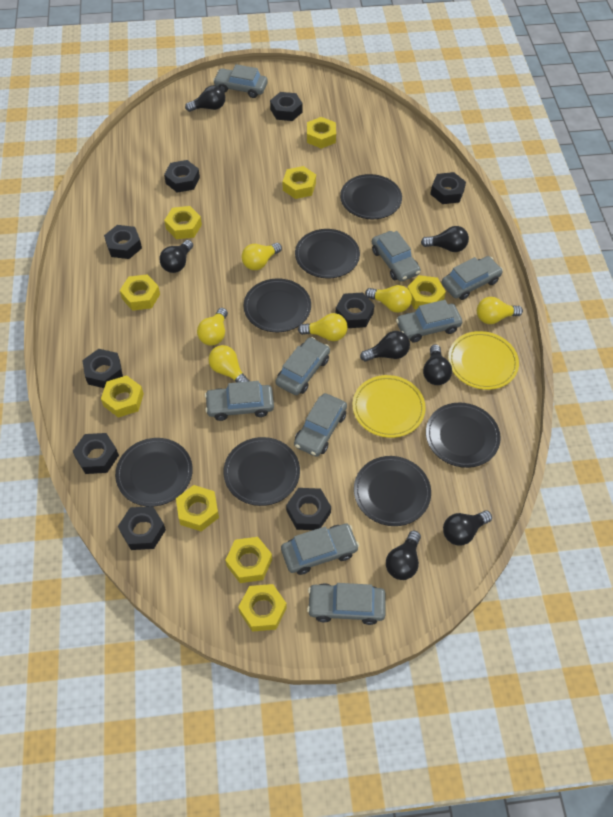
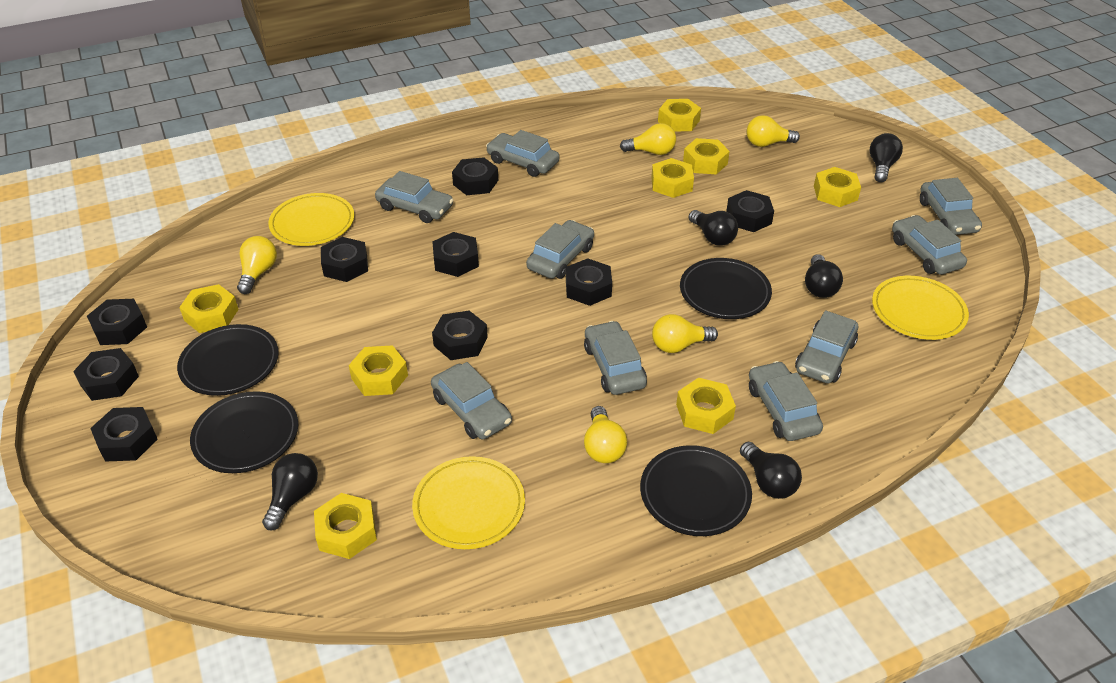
black light bulb: 7 -> 5
black plate: 7 -> 4
yellow light bulb: 6 -> 5
yellow nut: 9 -> 8
yellow plate: 2 -> 3

